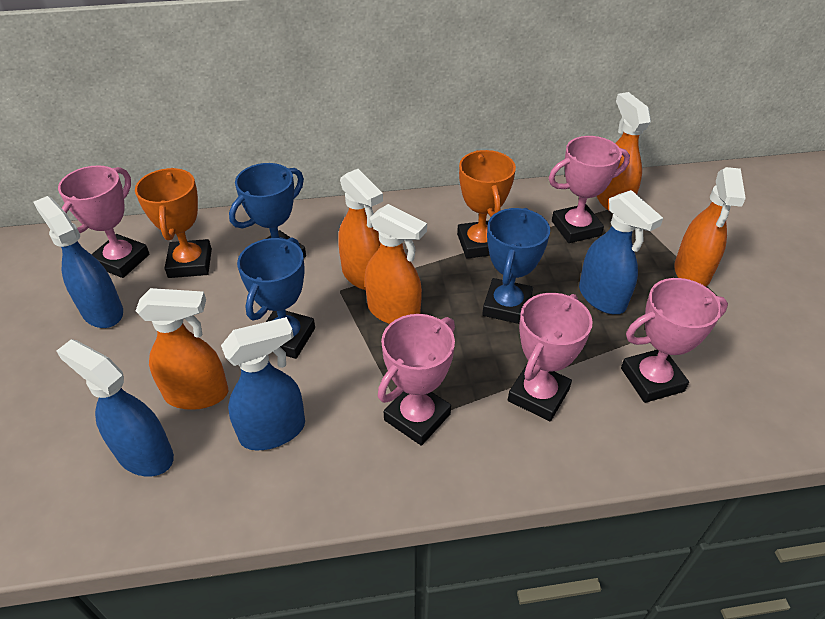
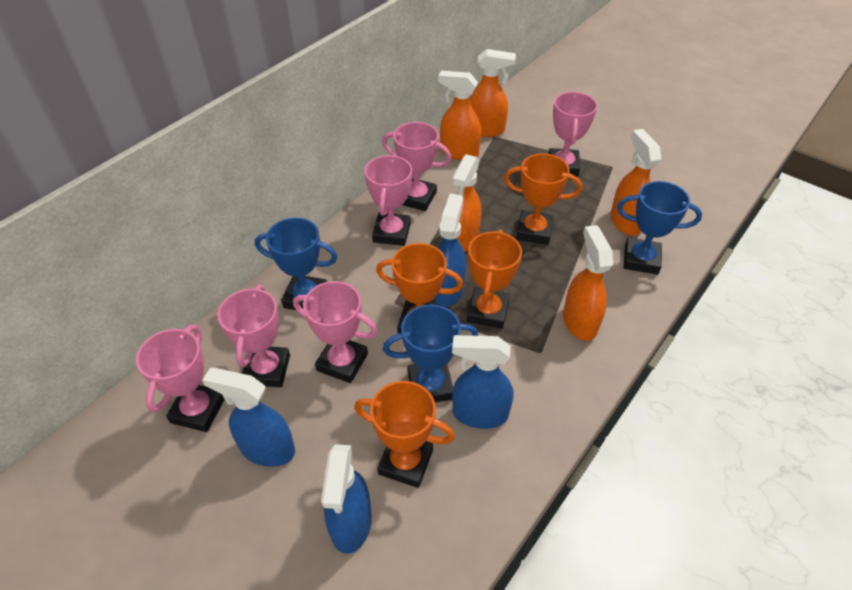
orange trophy: 2 -> 4
pink trophy: 5 -> 6

